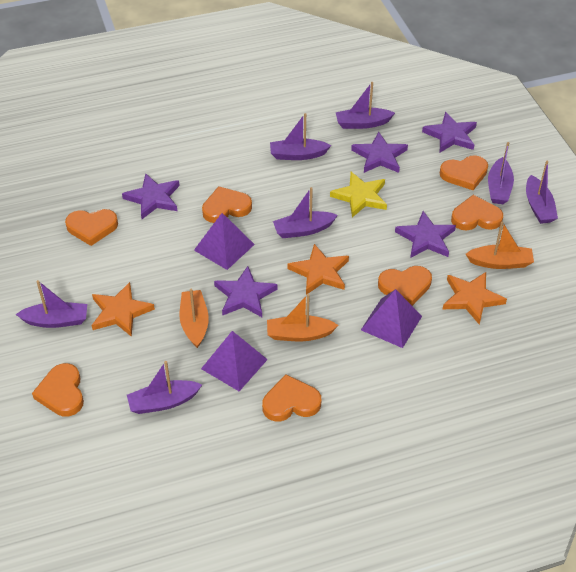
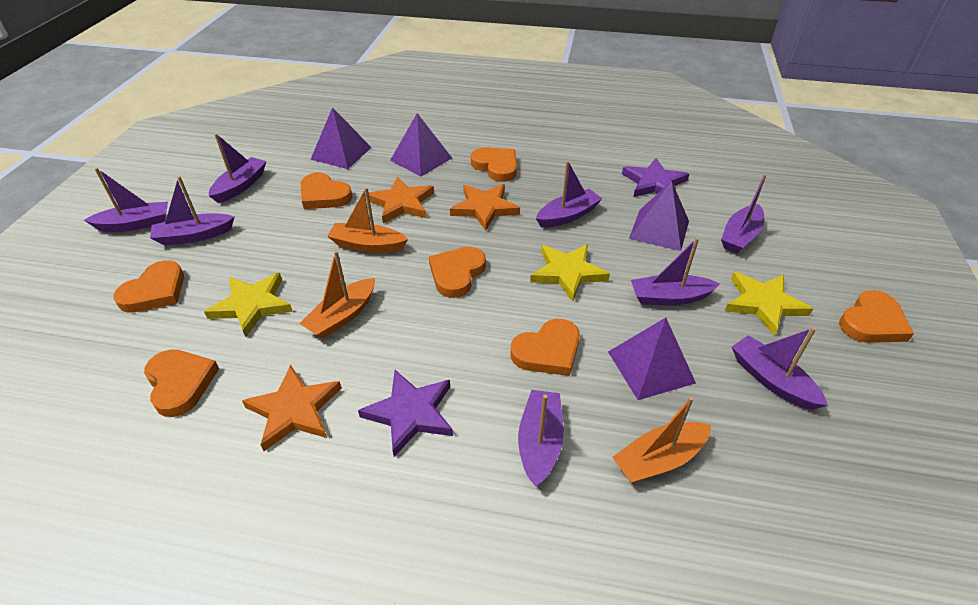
purple boat: 7 -> 8
purple pyramid: 3 -> 4
purple star: 5 -> 2
yellow star: 1 -> 3

